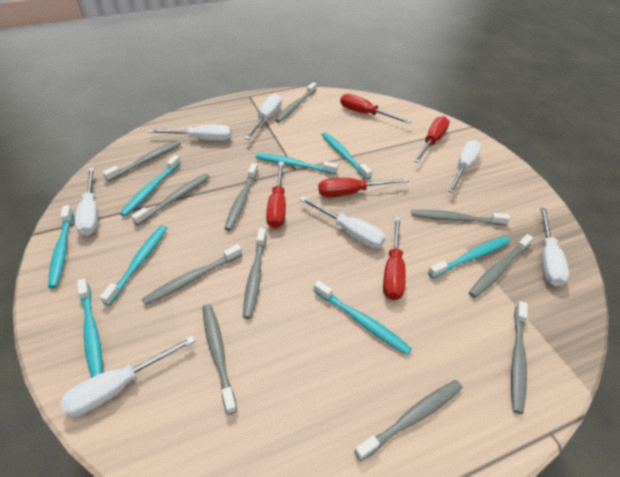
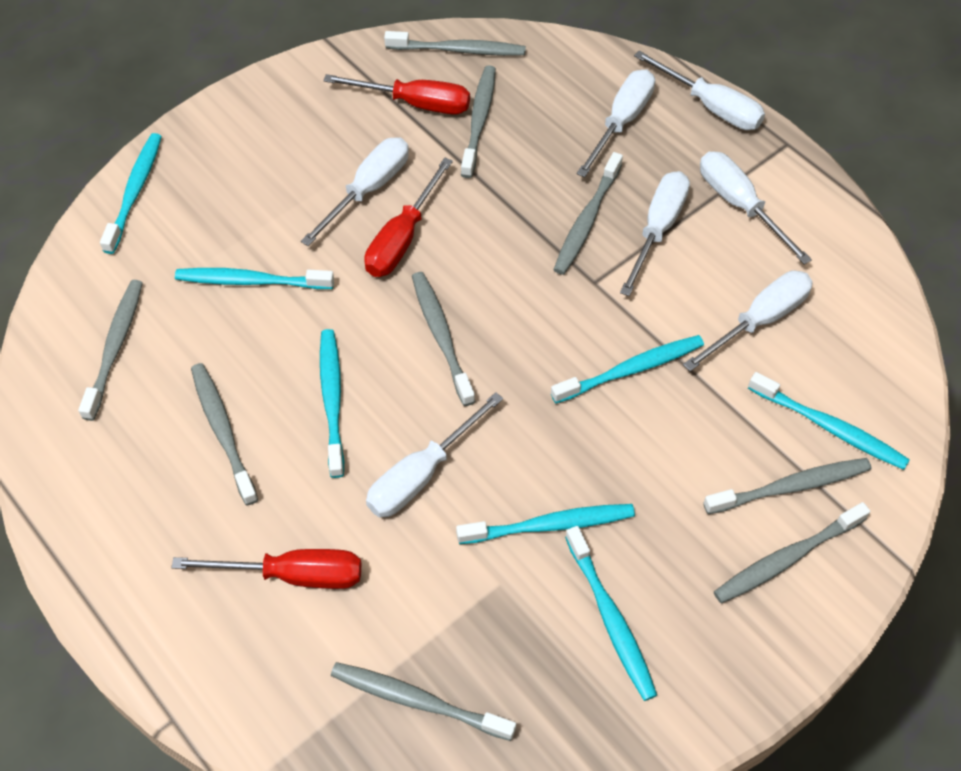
grey toothbrush: 11 -> 9
red screwdriver: 5 -> 3
turquoise toothbrush: 8 -> 7

